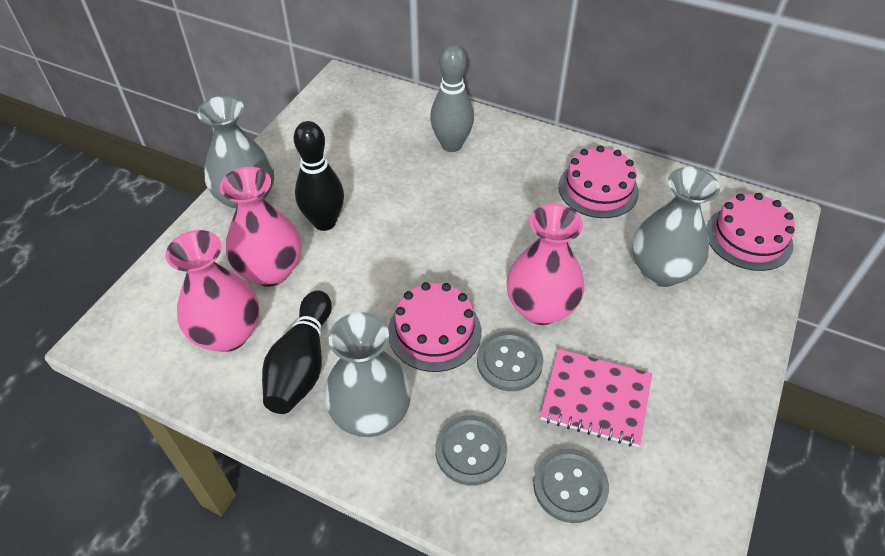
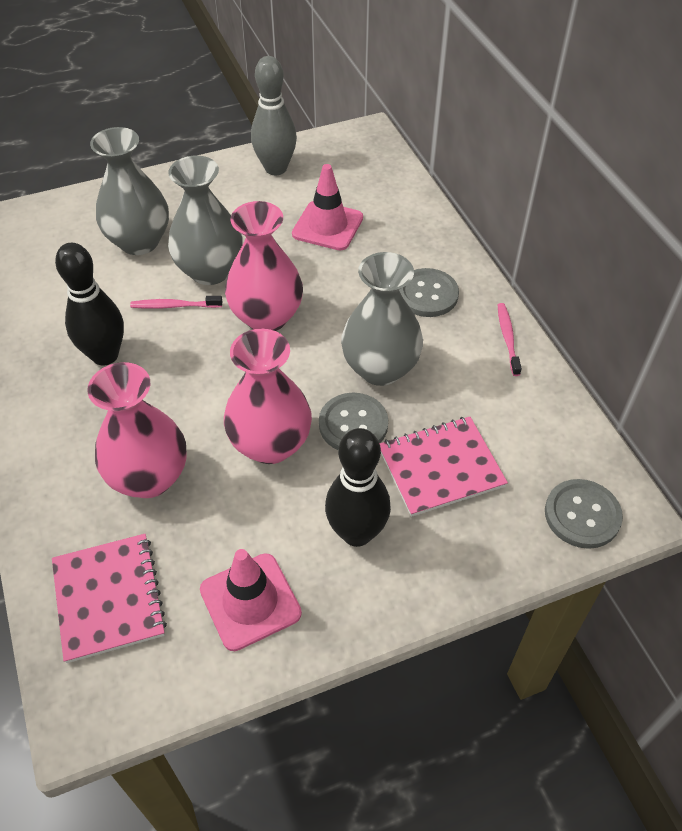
pink cake: 3 -> 0
pink notebook: 1 -> 2
pink toothbrush: 0 -> 2
pink traffic cone: 0 -> 2

